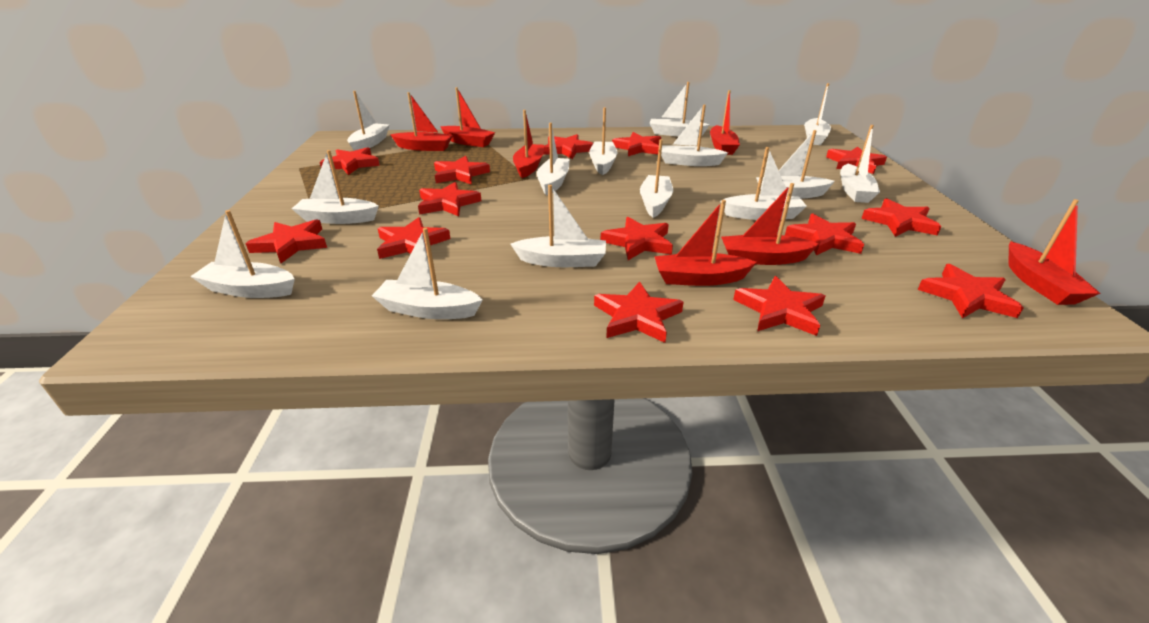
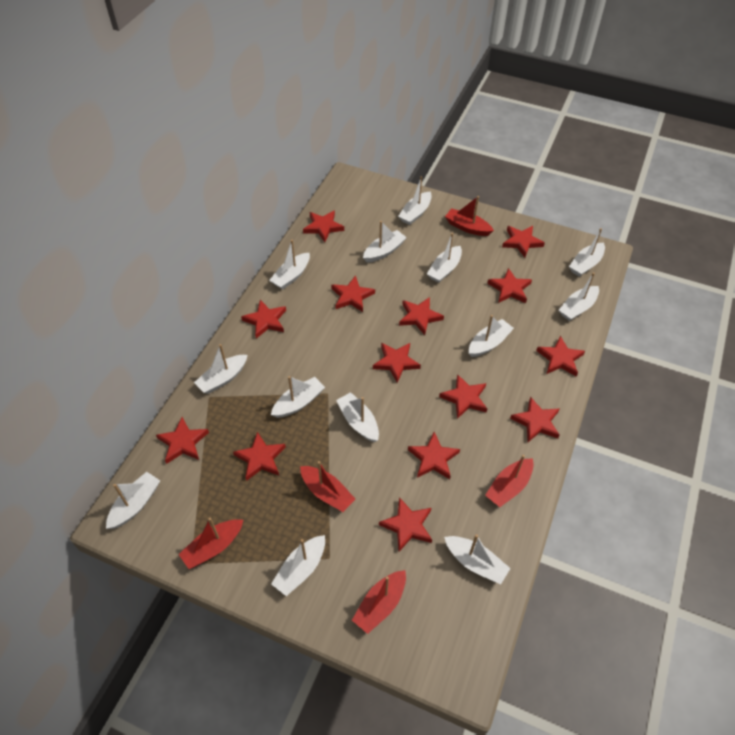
red boat: 7 -> 5
white boat: 14 -> 13

